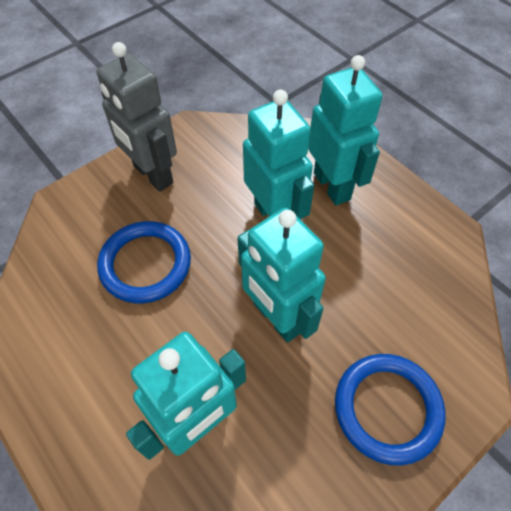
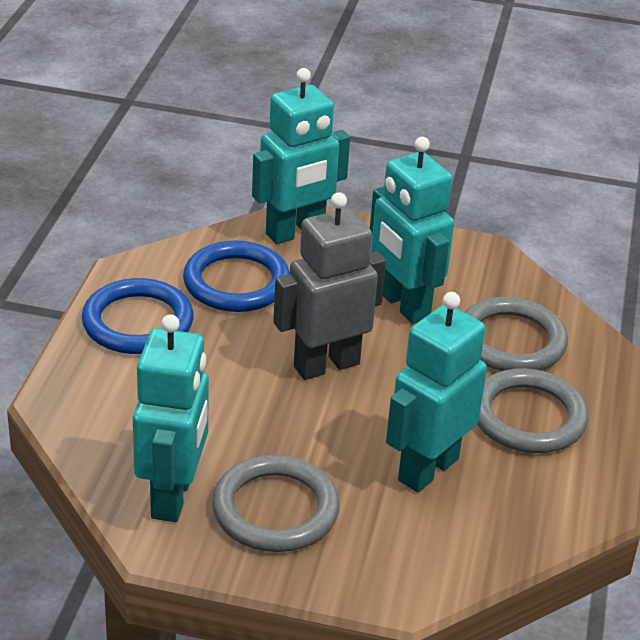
grey ring: 0 -> 3

